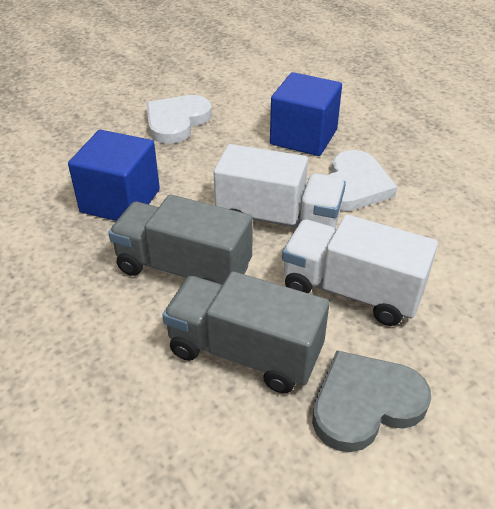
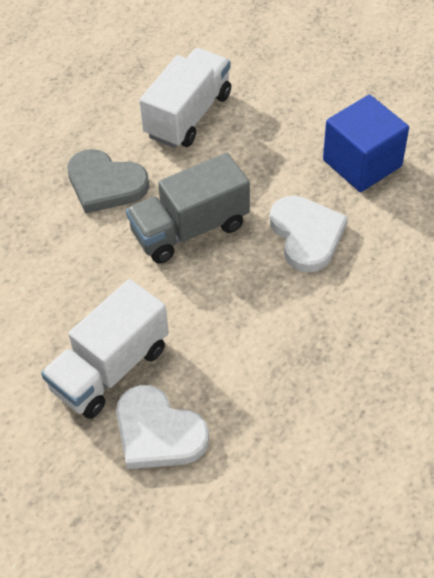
blue cube: 2 -> 1
grey truck: 2 -> 1

